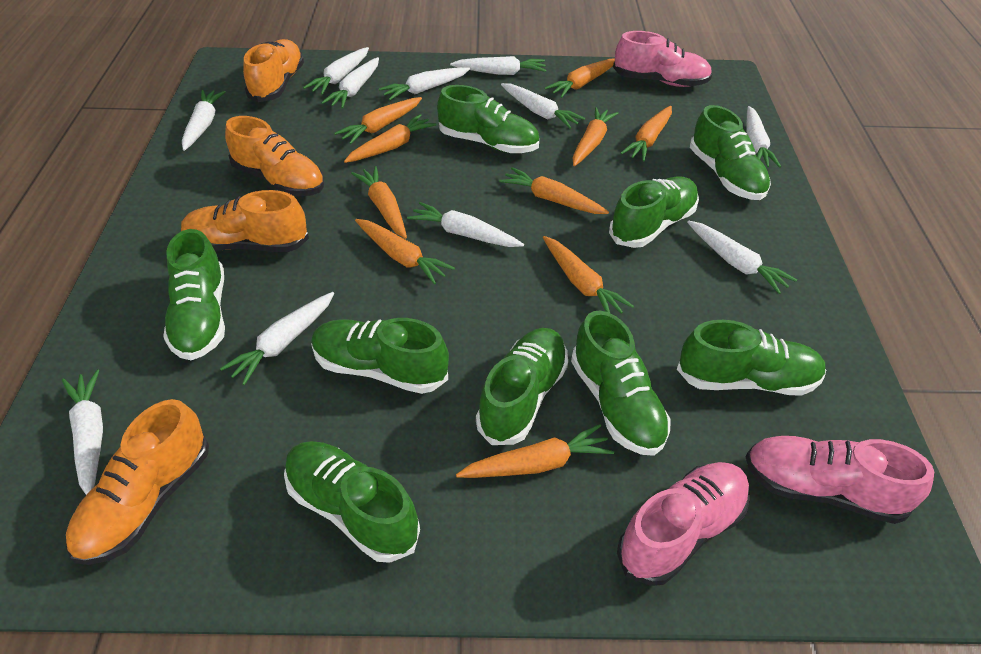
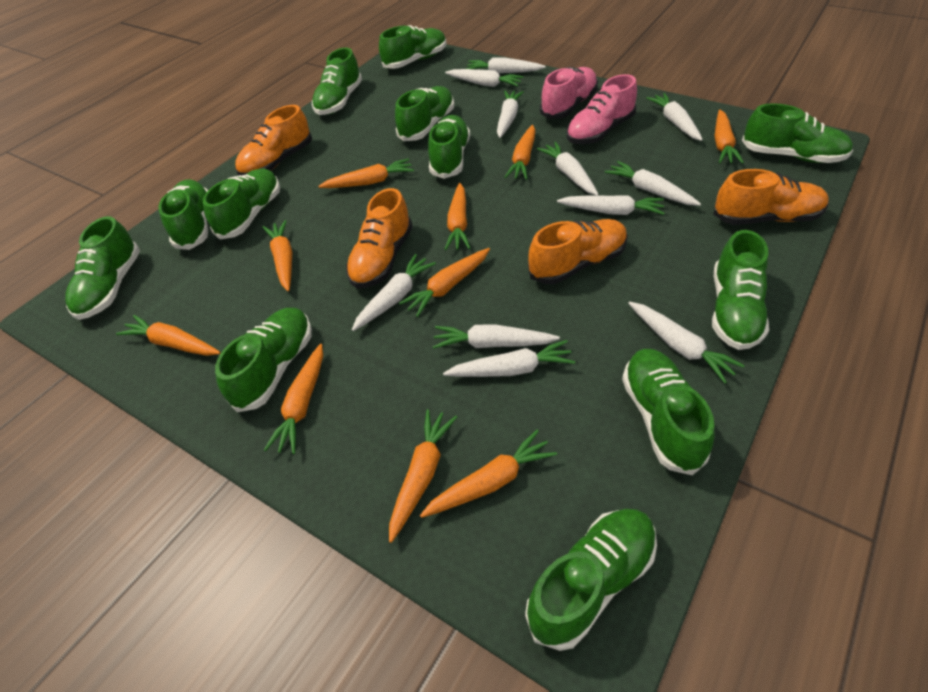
green shoe: 9 -> 12
pink shoe: 3 -> 2

